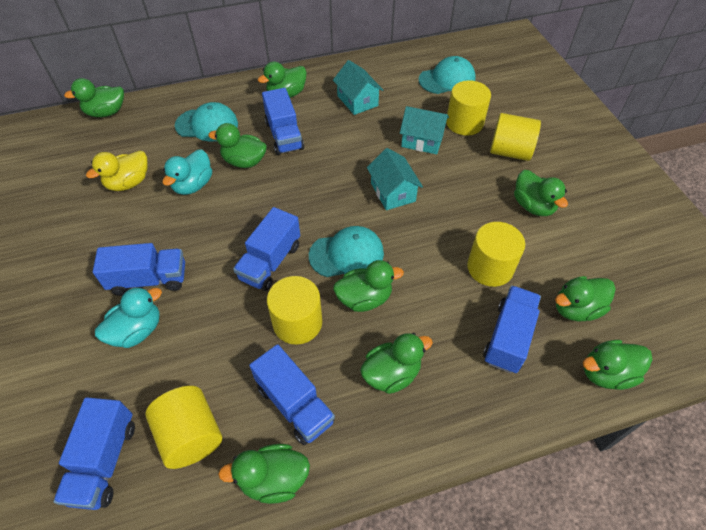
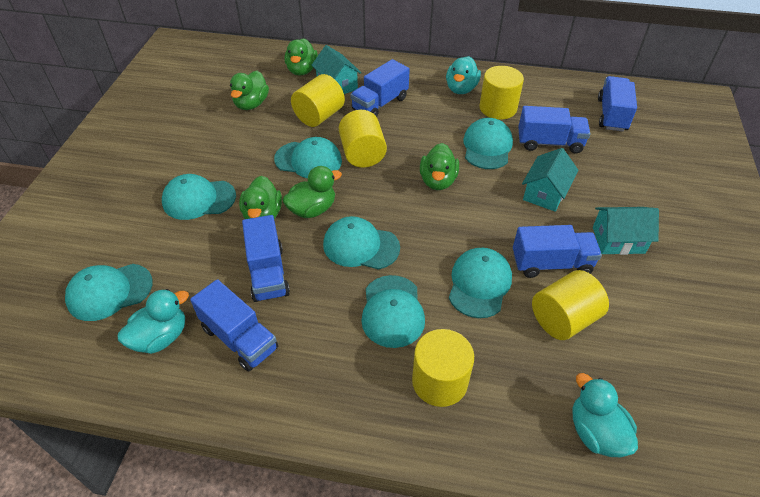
green duck: 9 -> 5
turquoise cap: 3 -> 7
turquoise duck: 2 -> 3
yellow duck: 1 -> 0

